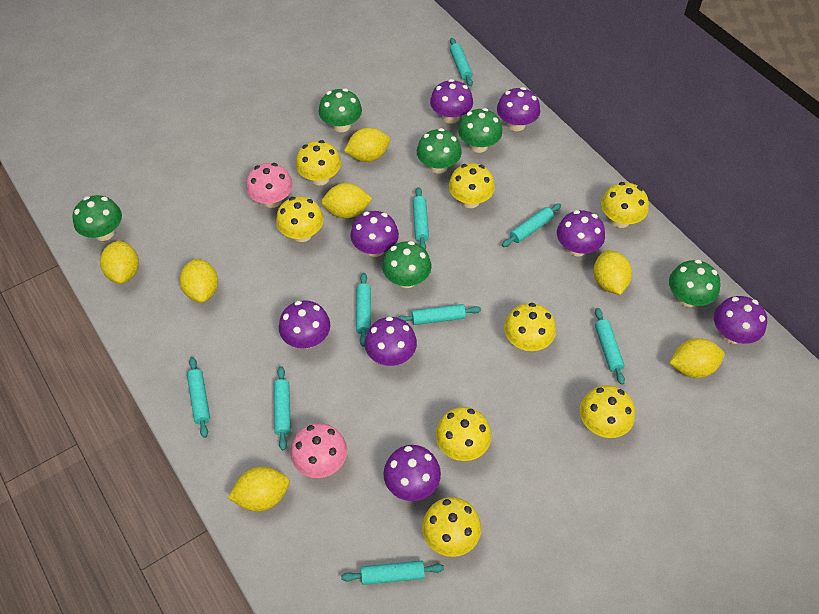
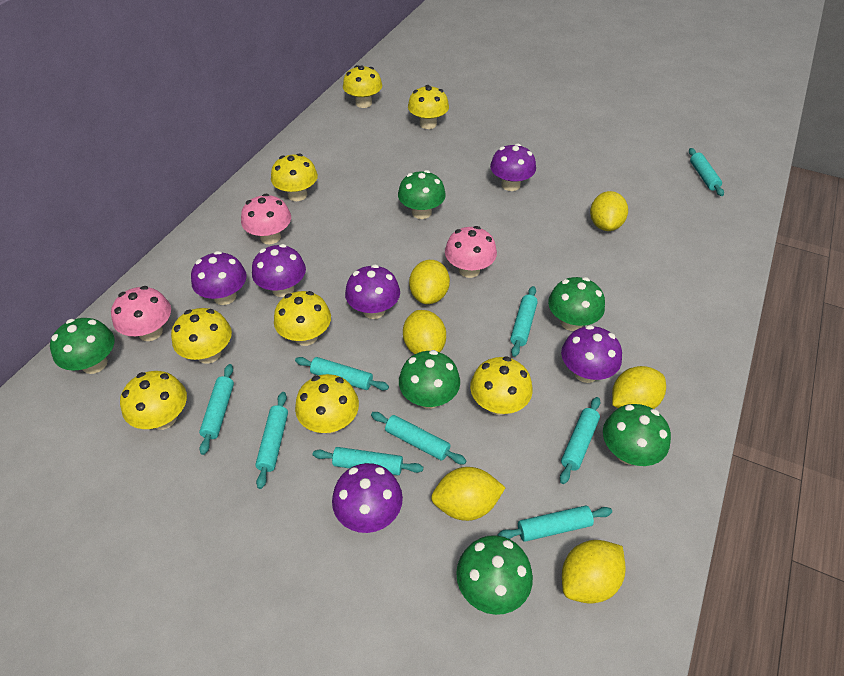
pink mushroom: 2 -> 3
purple mushroom: 8 -> 6
yellow lemon: 7 -> 6

